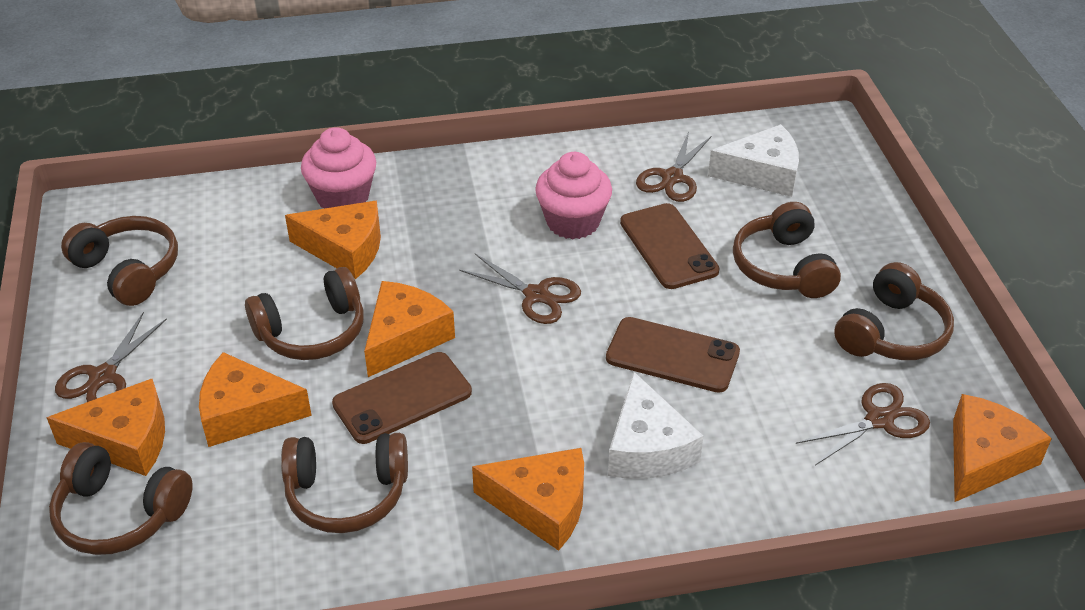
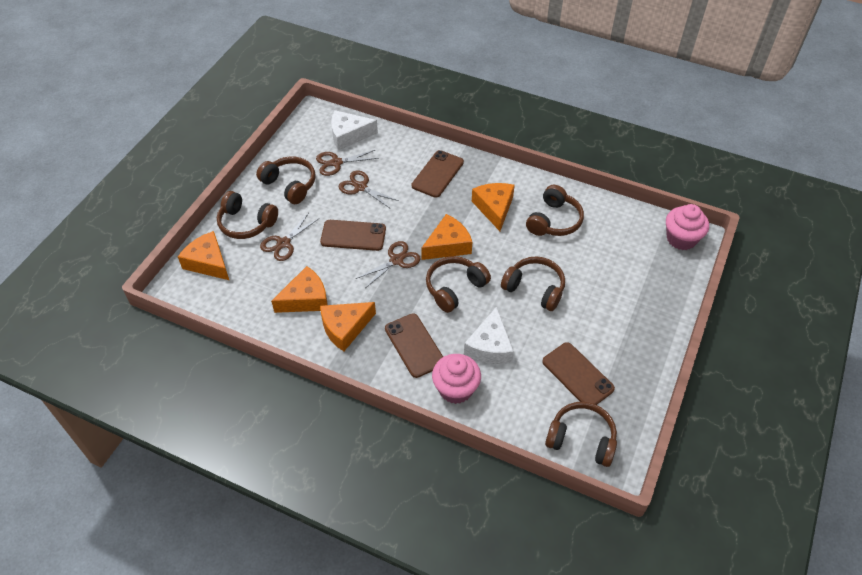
brown phone: 3 -> 4
orange cheese: 6 -> 5

